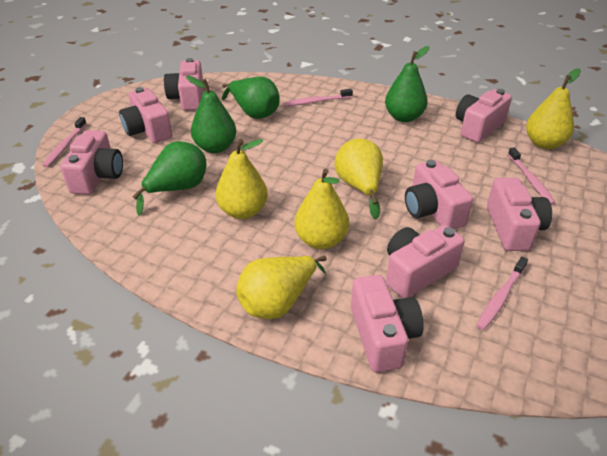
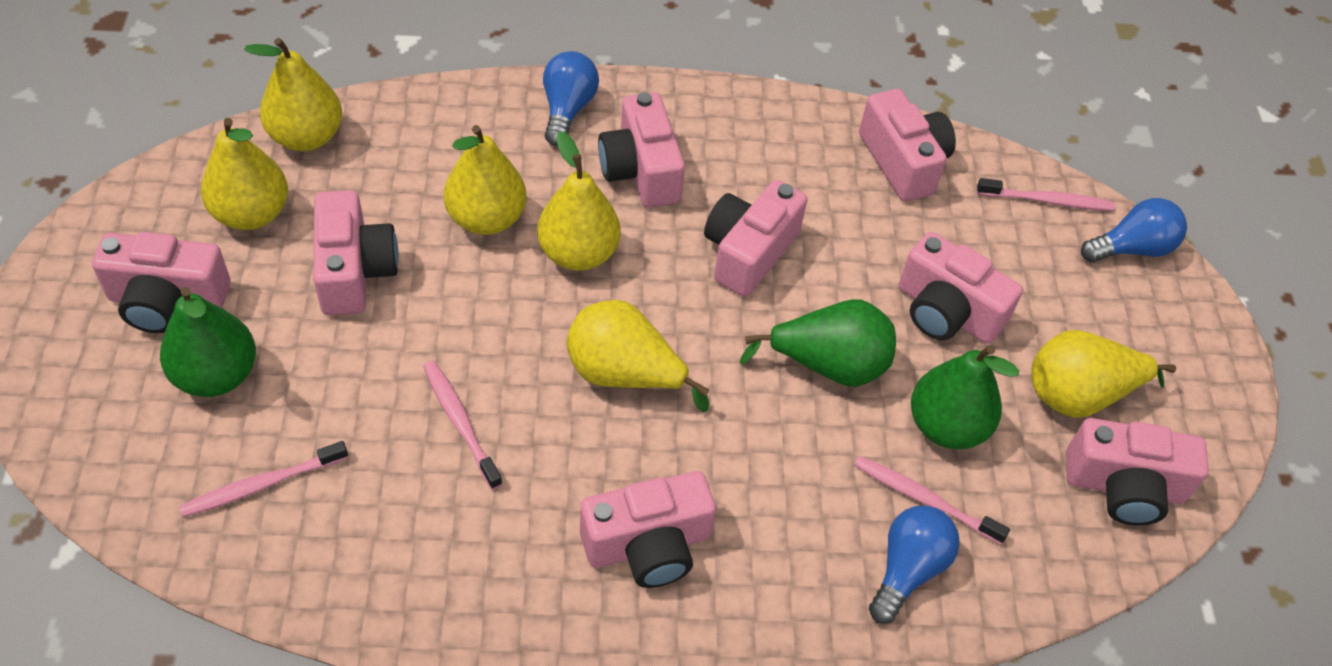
blue light bulb: 0 -> 3
green pear: 4 -> 3
yellow pear: 5 -> 6

